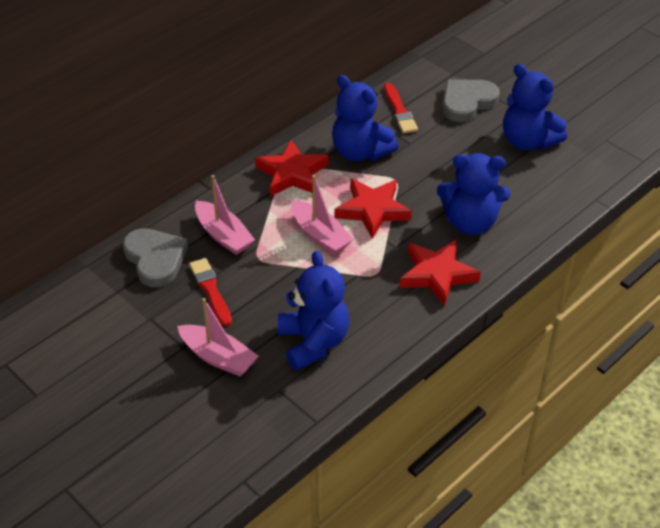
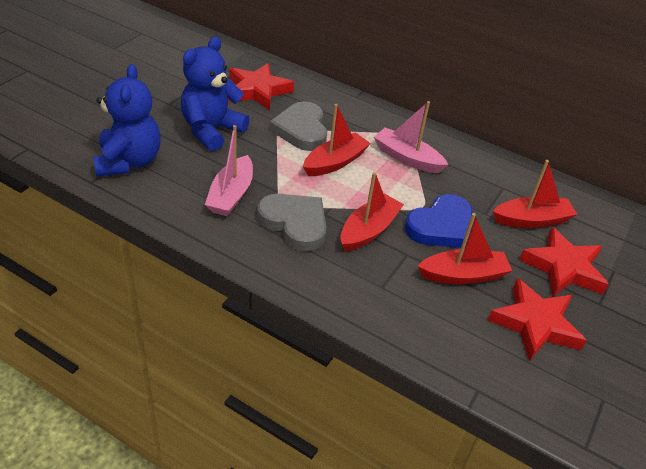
blue heart: 0 -> 1
blue teddy bear: 4 -> 2
pink boat: 3 -> 2
red boat: 0 -> 4
red brush: 2 -> 0

